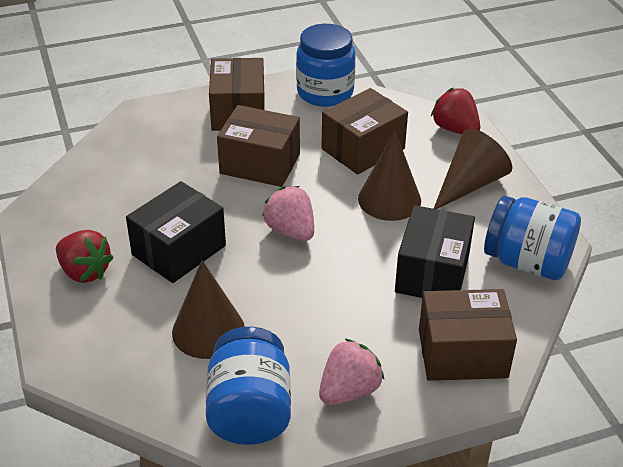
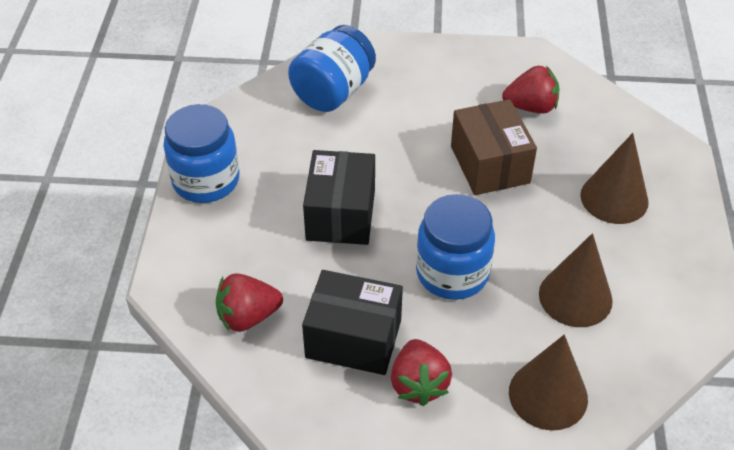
brown box: 4 -> 1
pink strawberry: 2 -> 0
red strawberry: 2 -> 3

